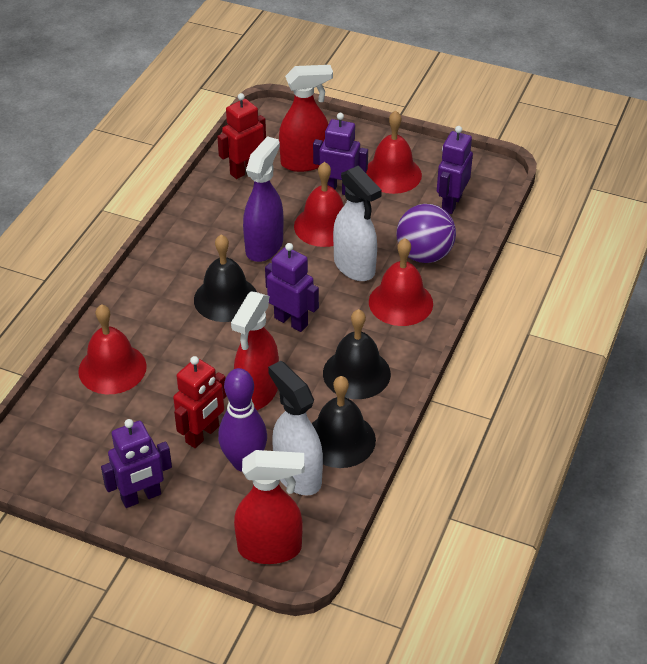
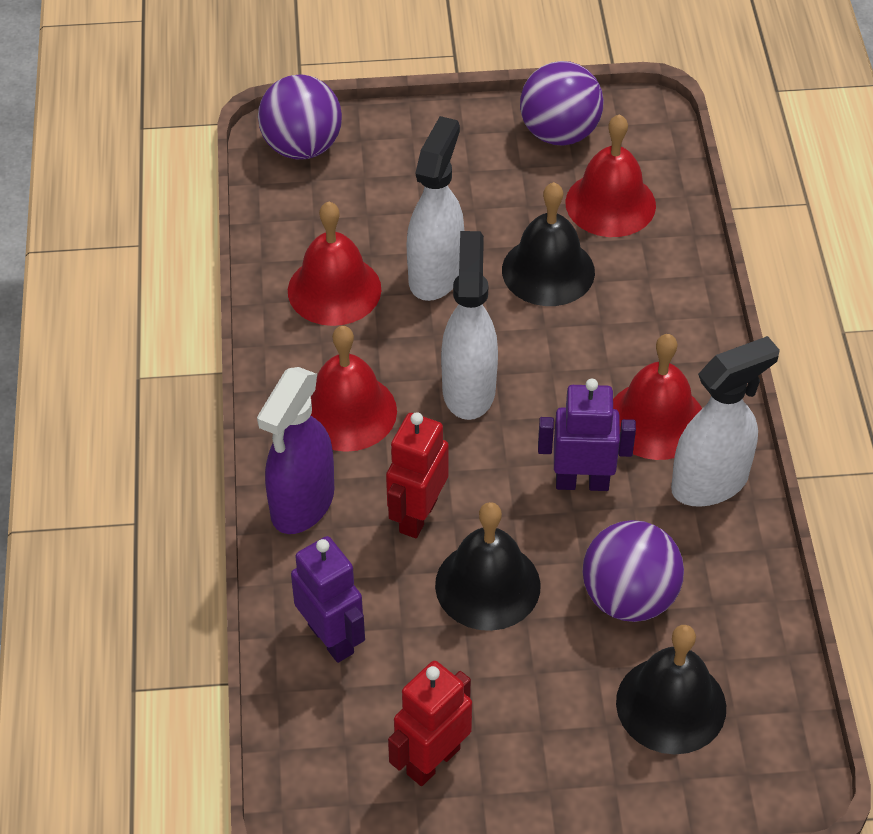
purple ball: 1 -> 3
purple bowling pin: 1 -> 0
purple robot: 4 -> 2
red spray bottle: 3 -> 0
white spray bottle: 2 -> 3

